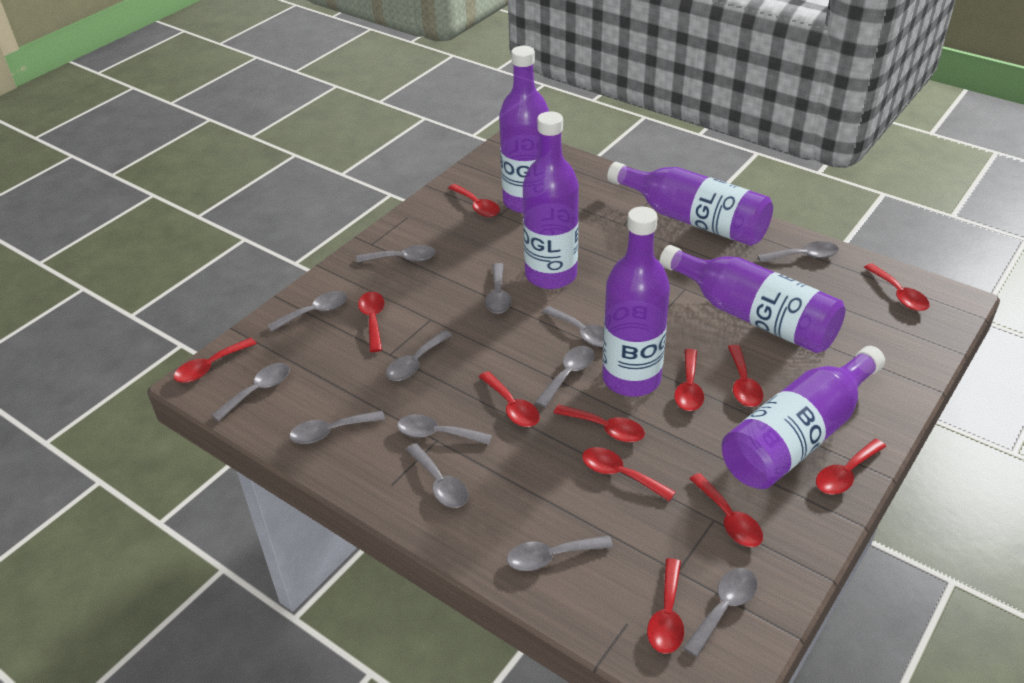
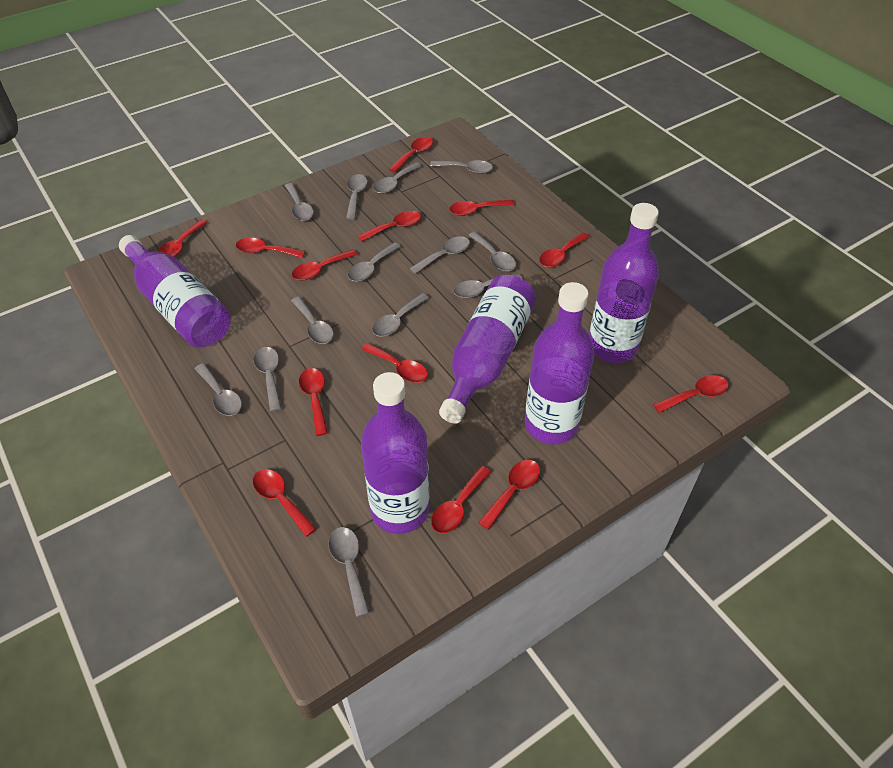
purple bottle: 6 -> 5
red spoon: 12 -> 13

